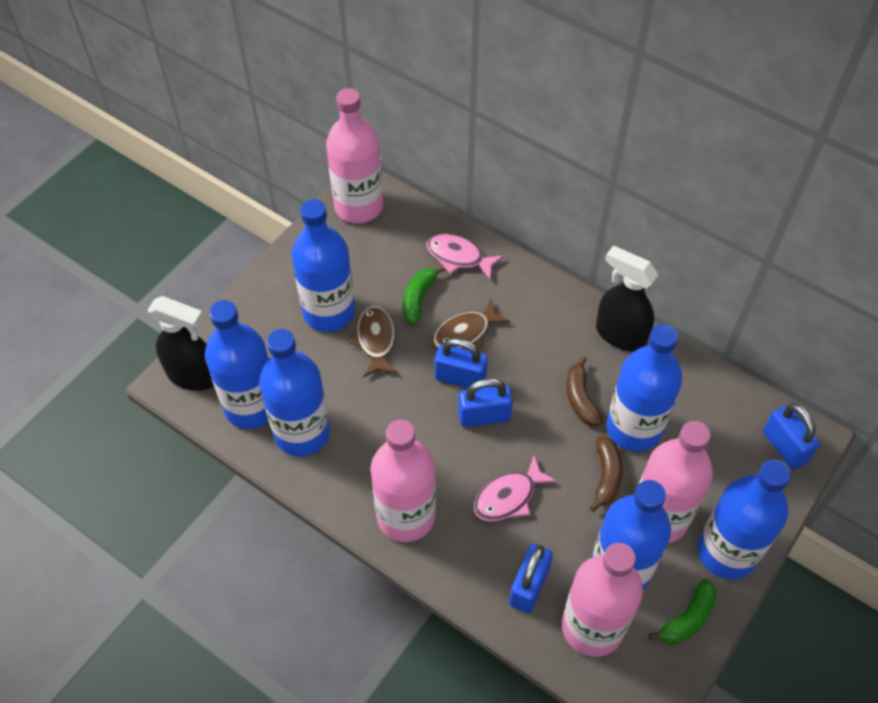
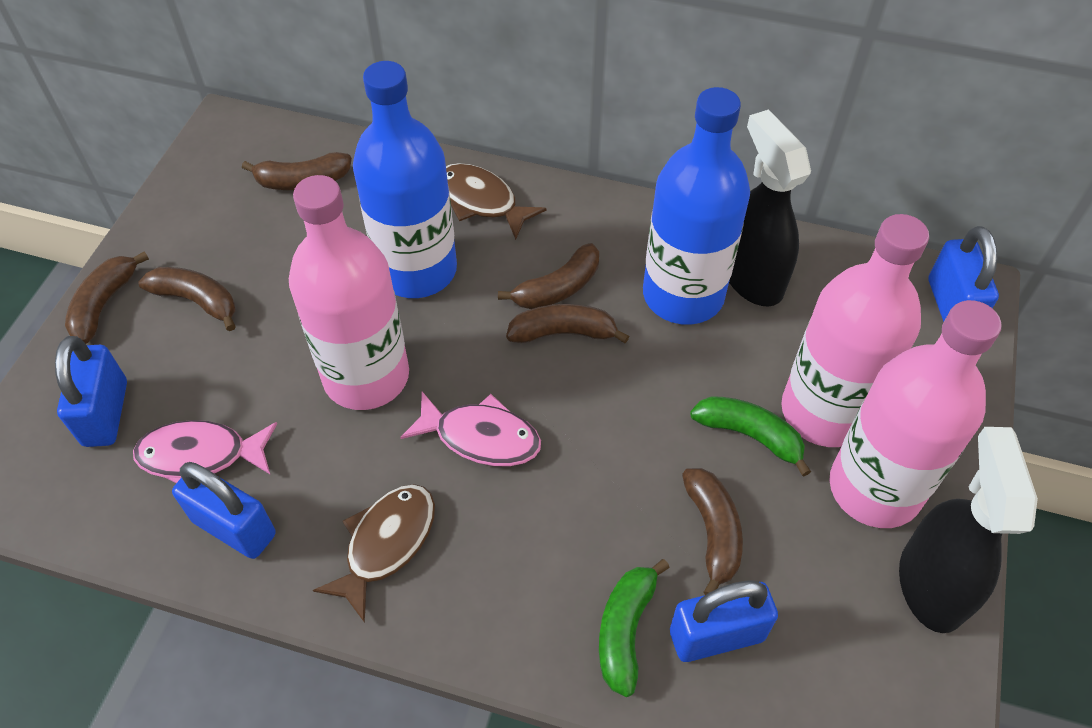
blue bottle: 6 -> 2
brown banana: 2 -> 6
pink bottle: 4 -> 3

